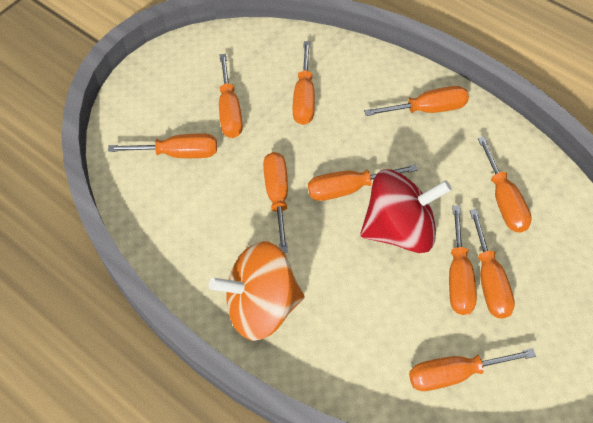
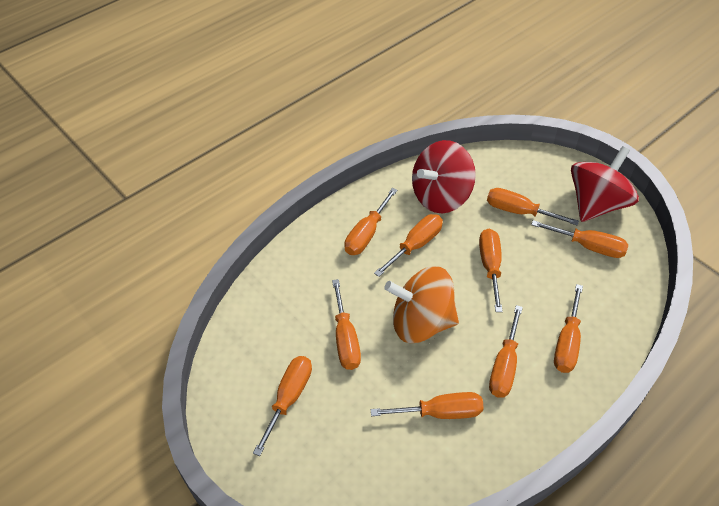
red spinning top: 1 -> 2

